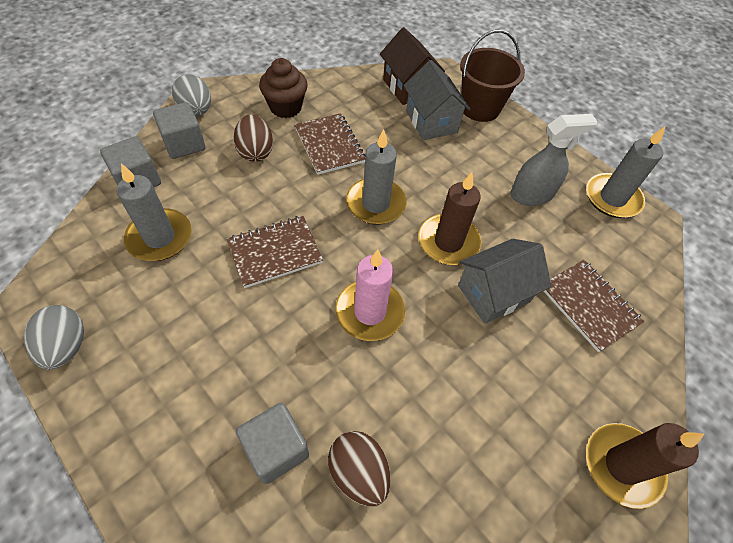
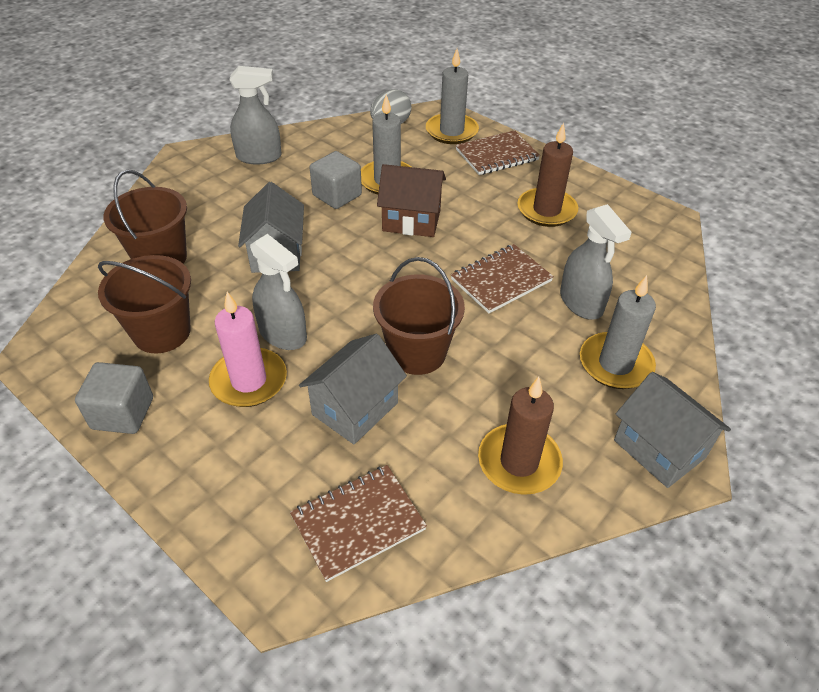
brown bucket: 1 -> 3
brown cupcake: 1 -> 0
brown egg: 2 -> 0
grey cube: 3 -> 2
grey egg: 2 -> 1
grey house: 2 -> 3
grey spray bottle: 1 -> 3

